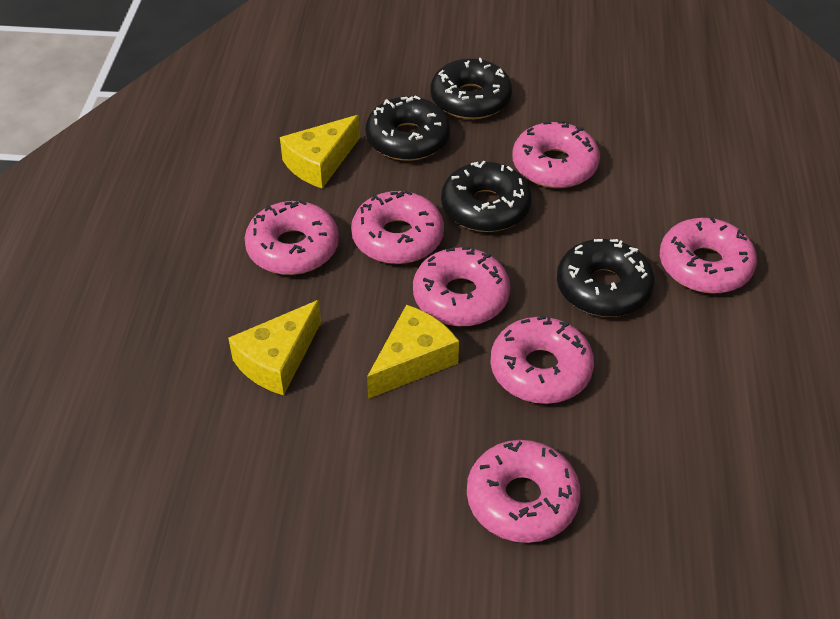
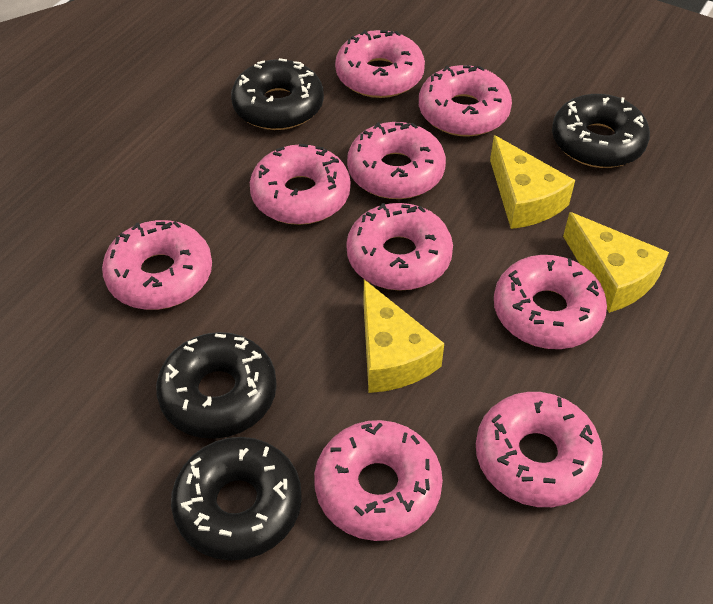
pink donut: 7 -> 9

